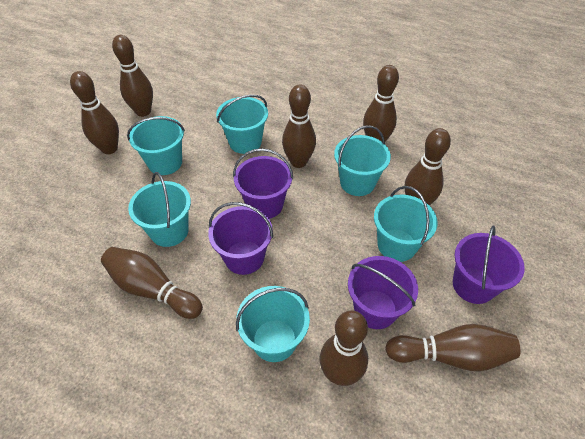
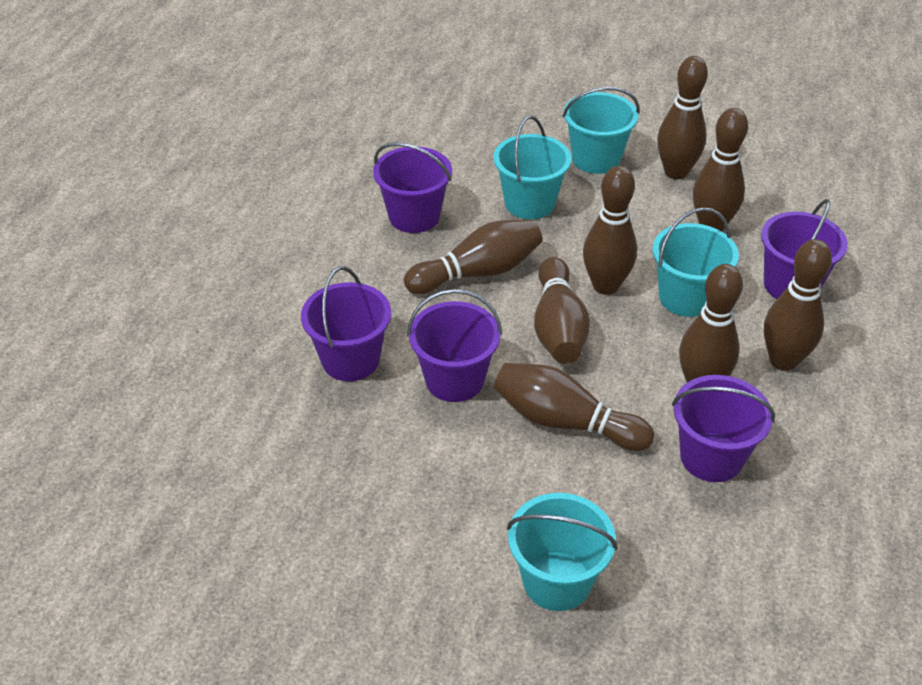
purple bucket: 4 -> 5
turquoise bucket: 6 -> 4

